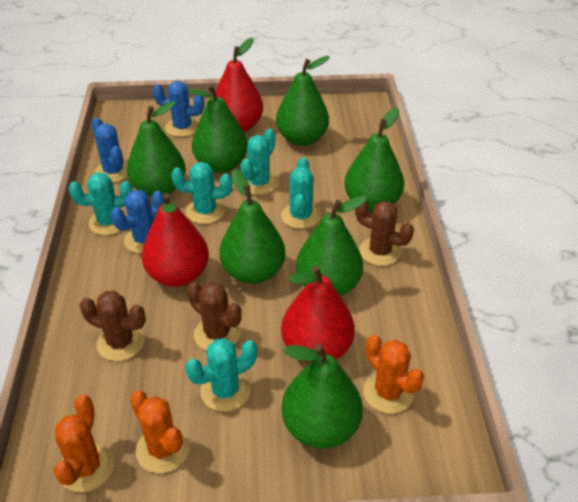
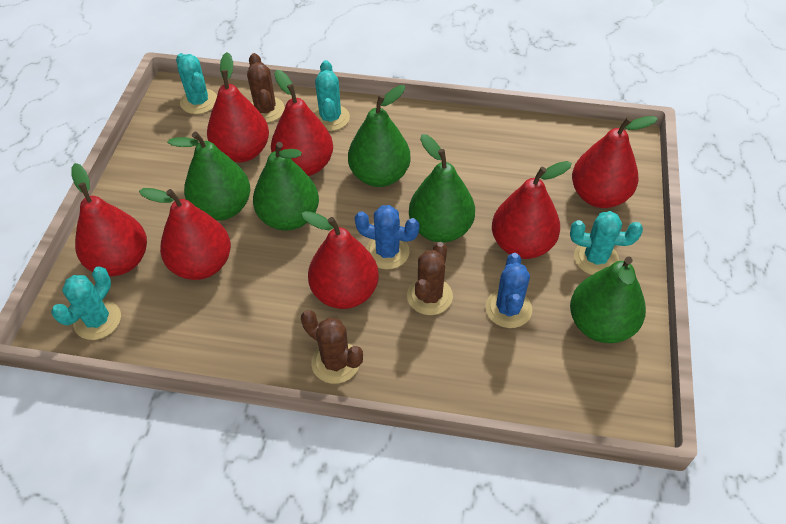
blue cactus: 3 -> 2
green pear: 7 -> 5
orange cactus: 3 -> 0
red pear: 3 -> 7
turquoise cactus: 5 -> 4

